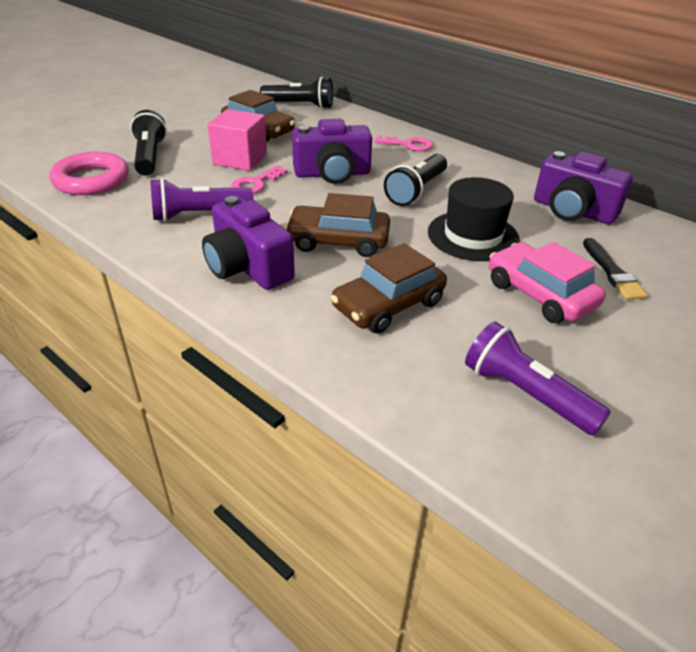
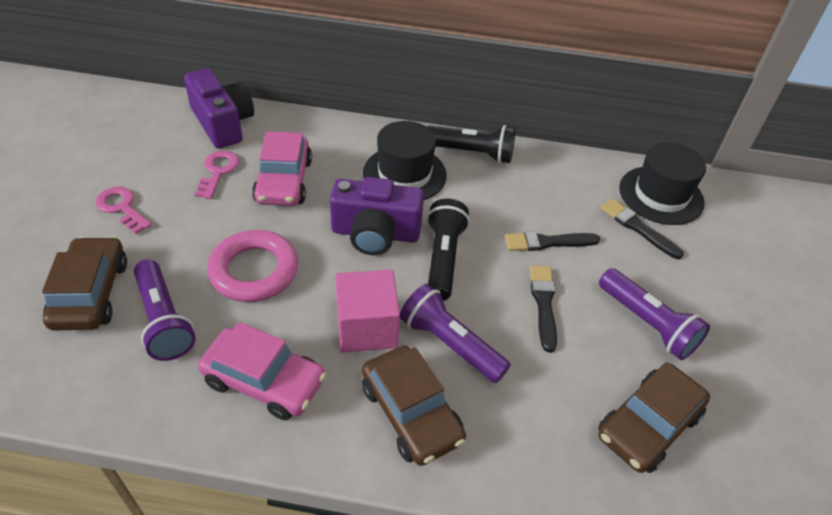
black brush: 1 -> 3
black flashlight: 3 -> 2
black hat: 1 -> 2
pink car: 1 -> 2
purple camera: 3 -> 2
purple flashlight: 2 -> 3

